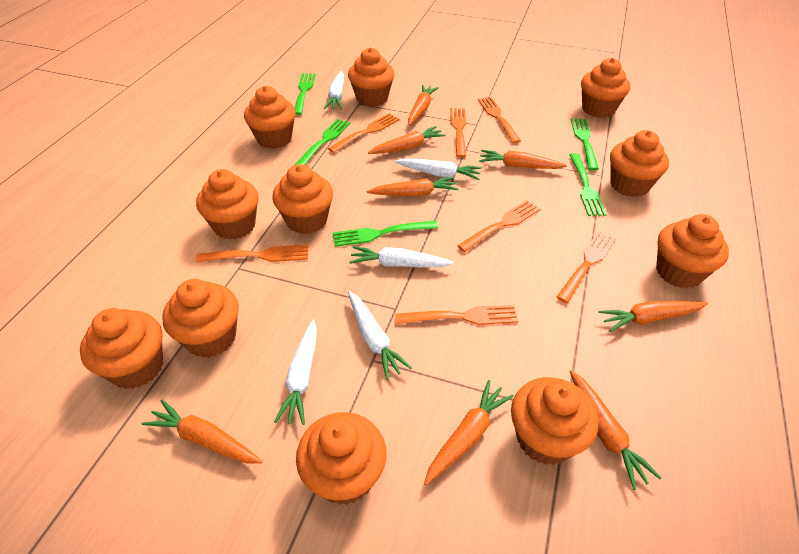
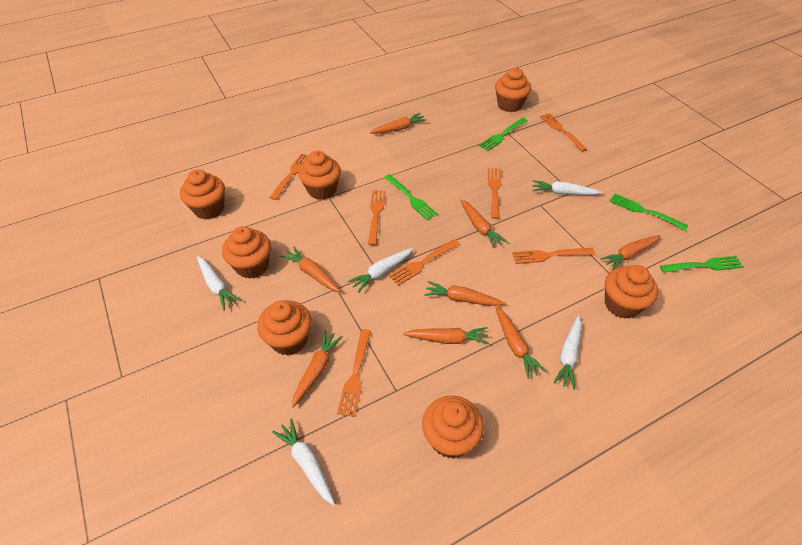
green fork: 5 -> 4
orange cupcake: 11 -> 7

